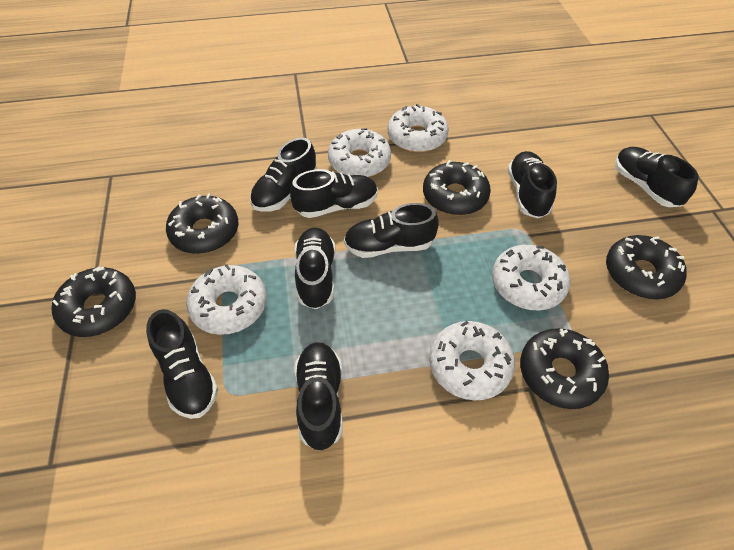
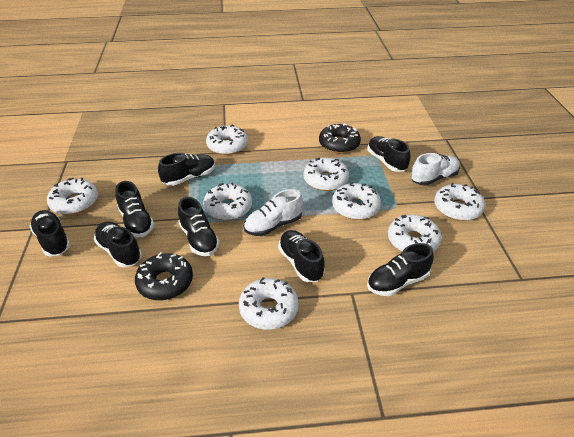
black donut: 5 -> 2
white donut: 5 -> 8
white shoe: 0 -> 2

